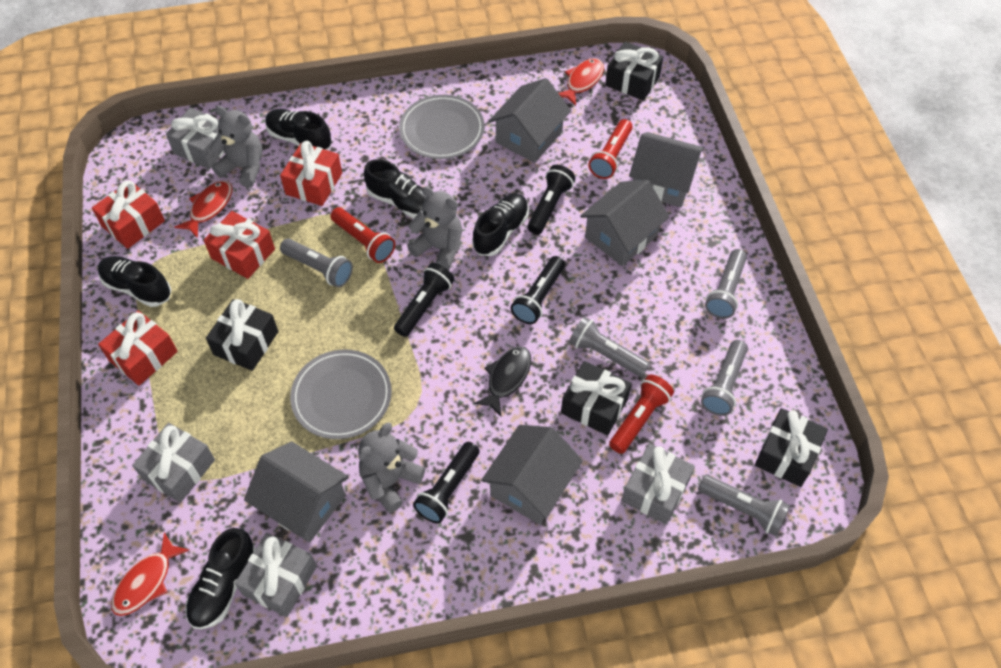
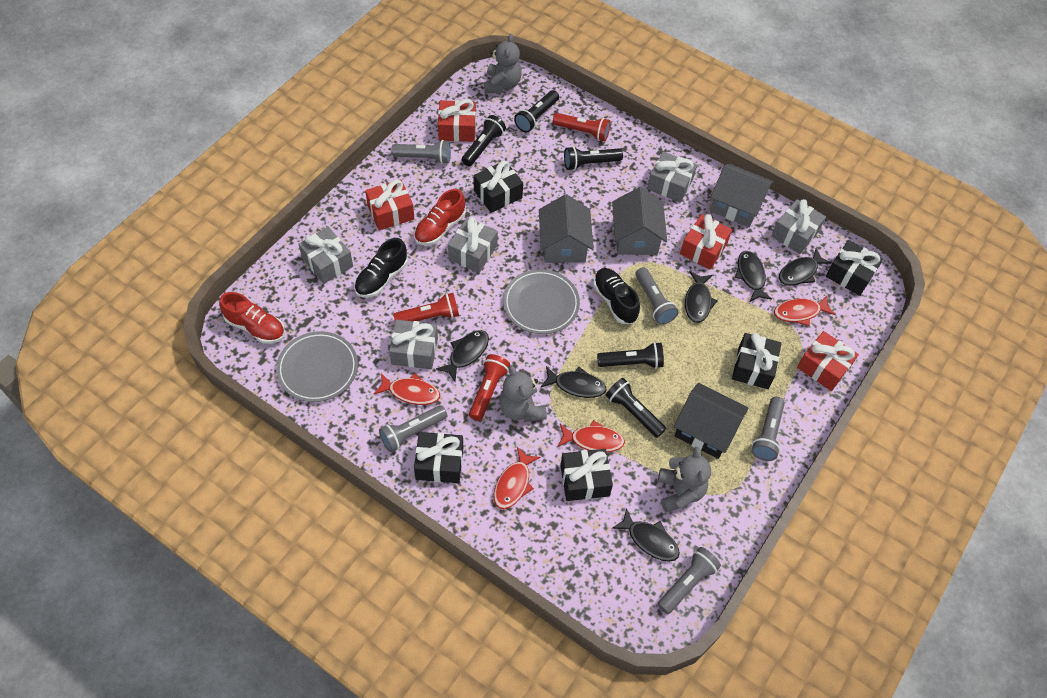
black fish: 1 -> 6
black flashlight: 4 -> 5
black gift: 4 -> 5
black house: 0 -> 1
black shoe: 5 -> 2
grey gift: 4 -> 5
grey house: 5 -> 3
red fish: 3 -> 4
red shoe: 0 -> 2

